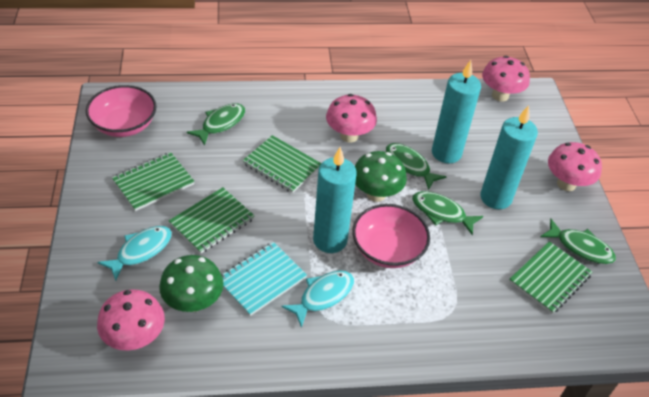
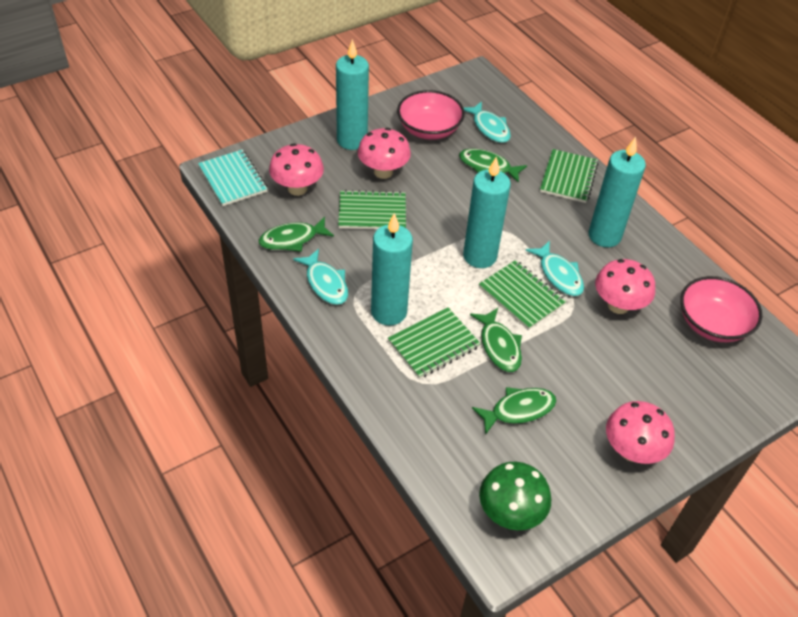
green mushroom: 2 -> 1
turquoise candle: 3 -> 4
turquoise fish: 2 -> 3

